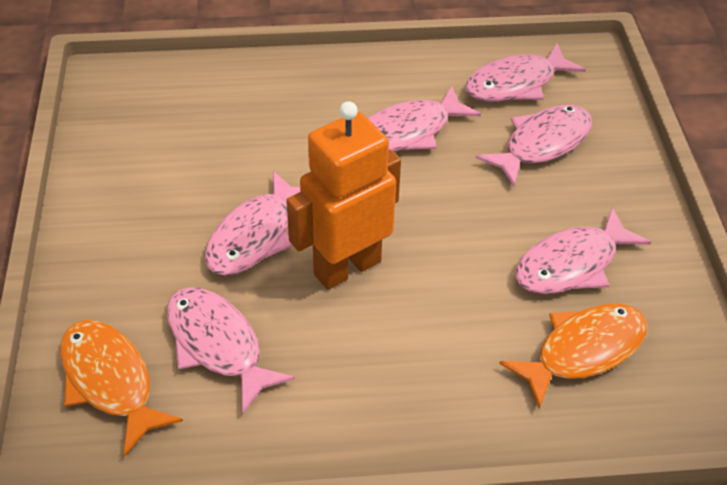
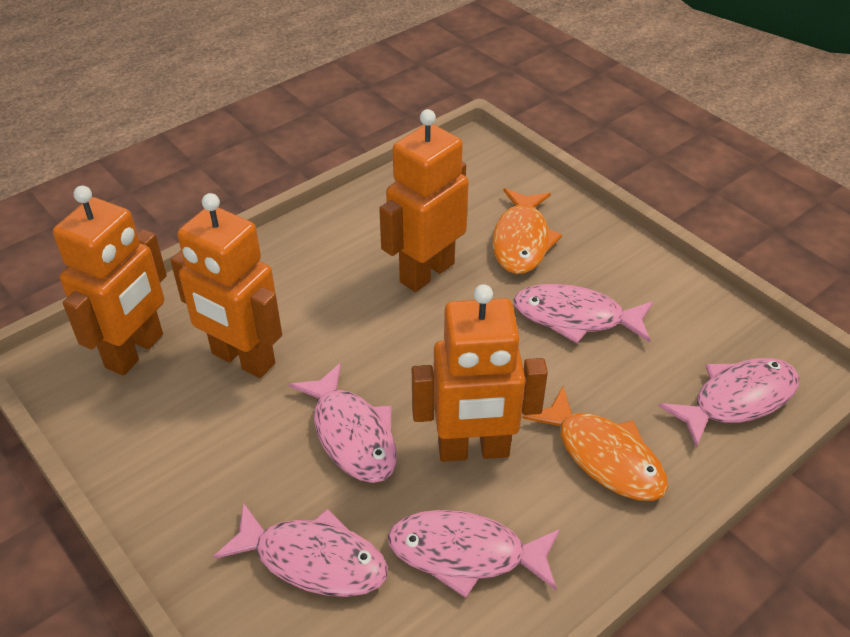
orange robot: 1 -> 4
pink fish: 6 -> 5

